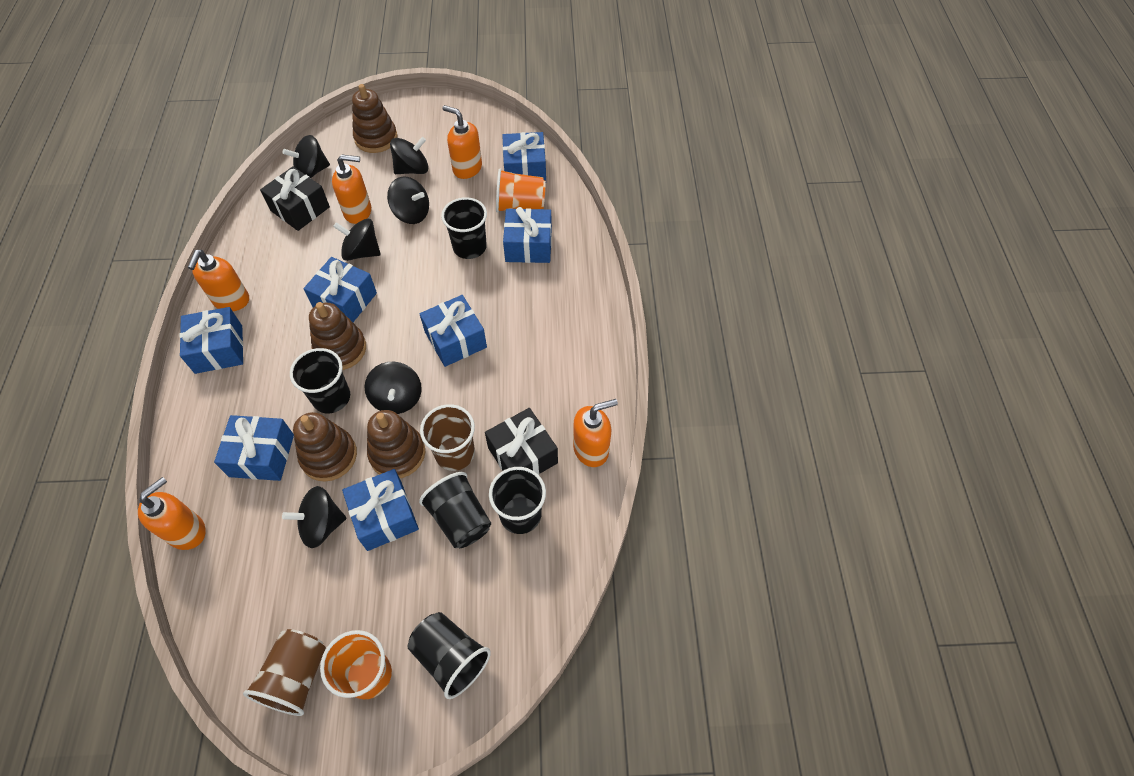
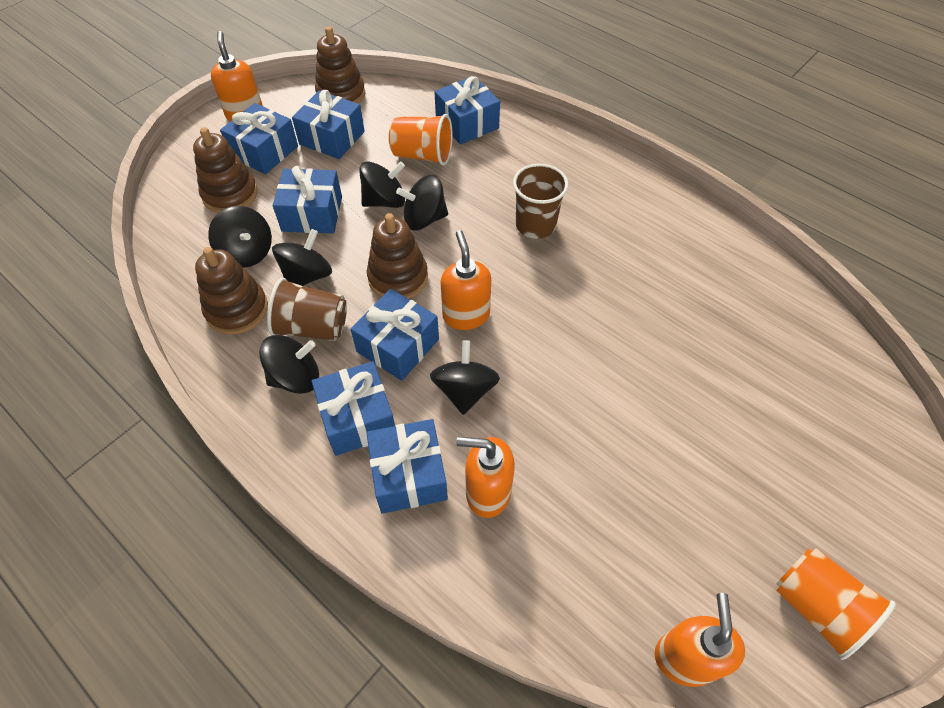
black cup: 5 -> 0
black gift: 2 -> 0
orange soap dispenser: 5 -> 4

